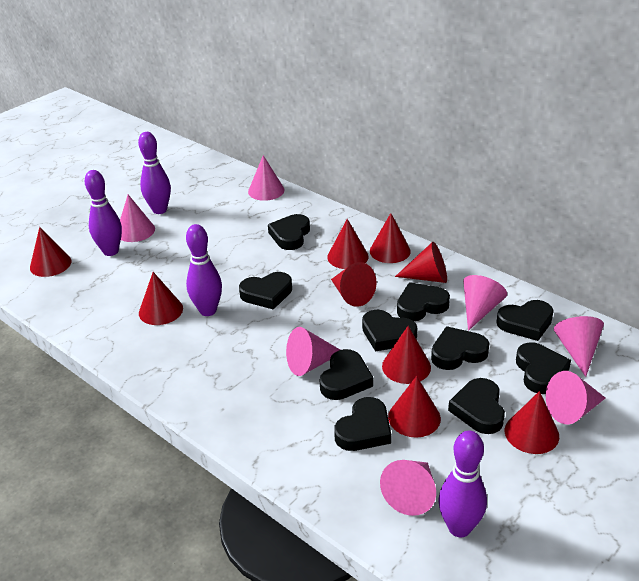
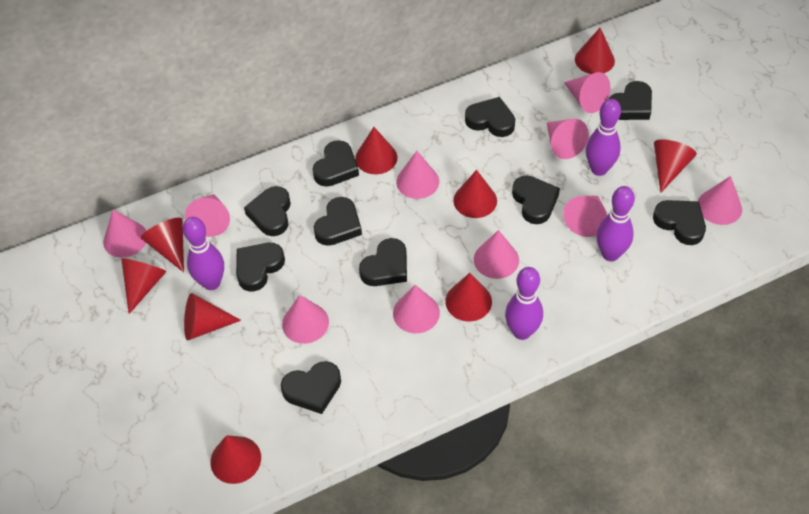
pink cone: 7 -> 10

